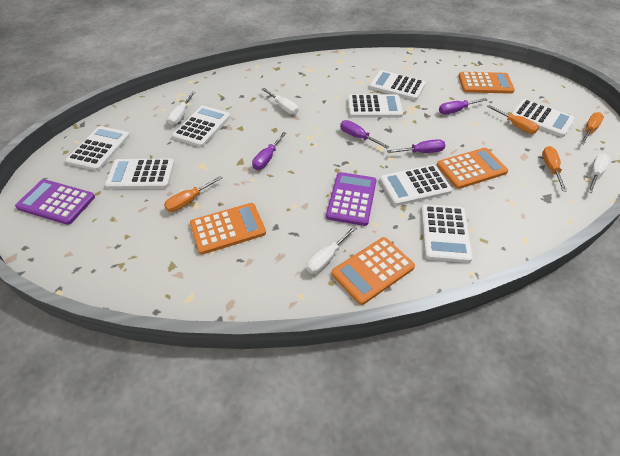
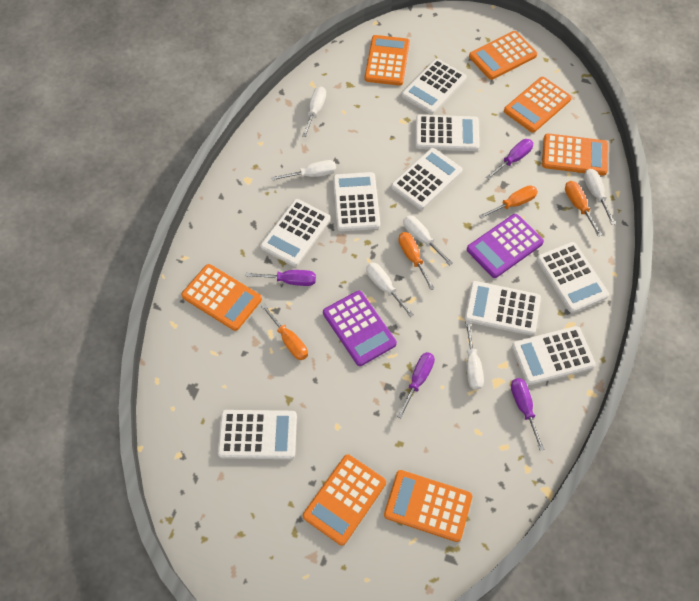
orange calculator: 4 -> 7
white calculator: 8 -> 9
white screwdriver: 4 -> 6

